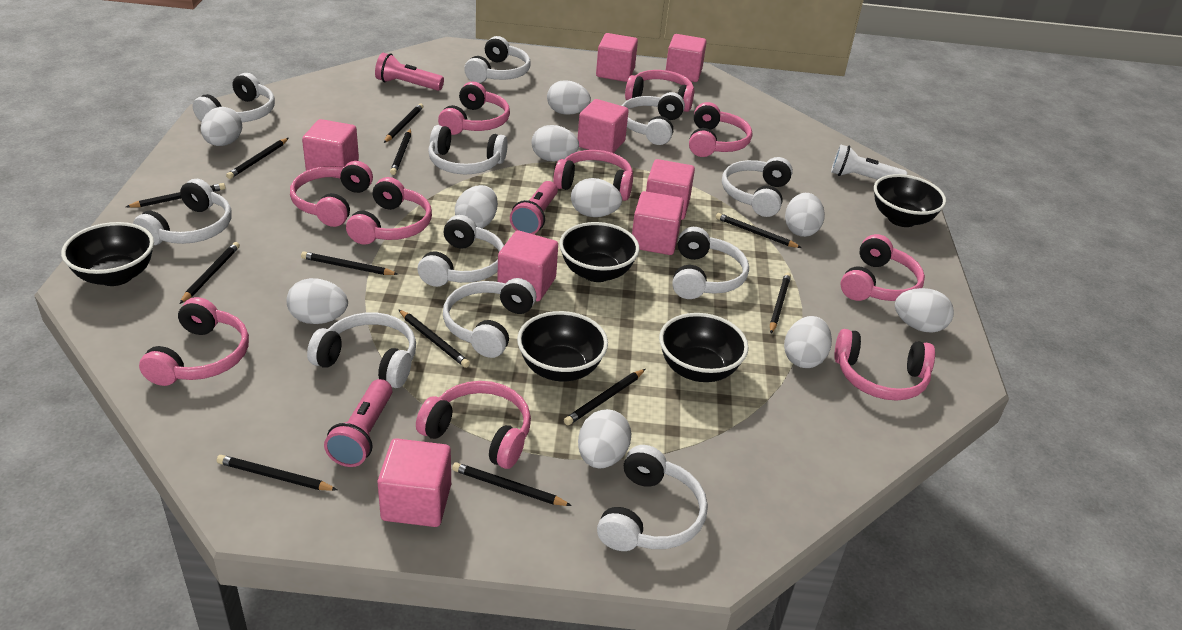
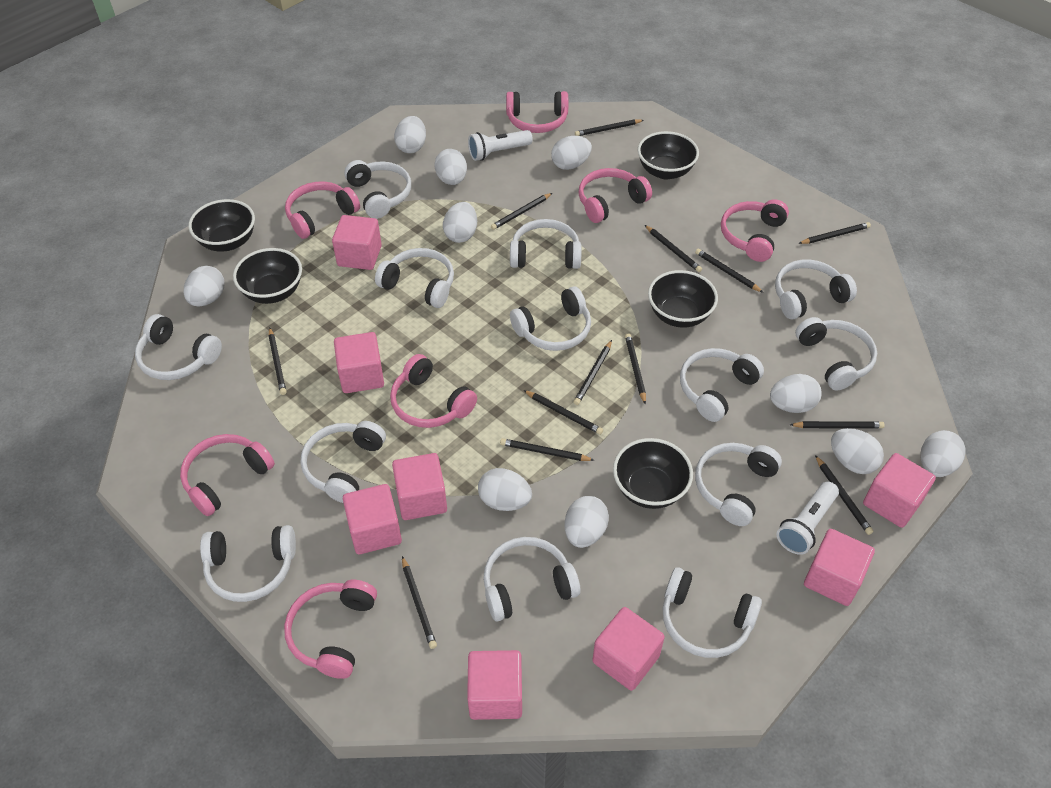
black pencil: 12 -> 13
pink flashlight: 3 -> 0
pink headphones: 10 -> 7
white flashlight: 1 -> 2
white headphones: 11 -> 13

